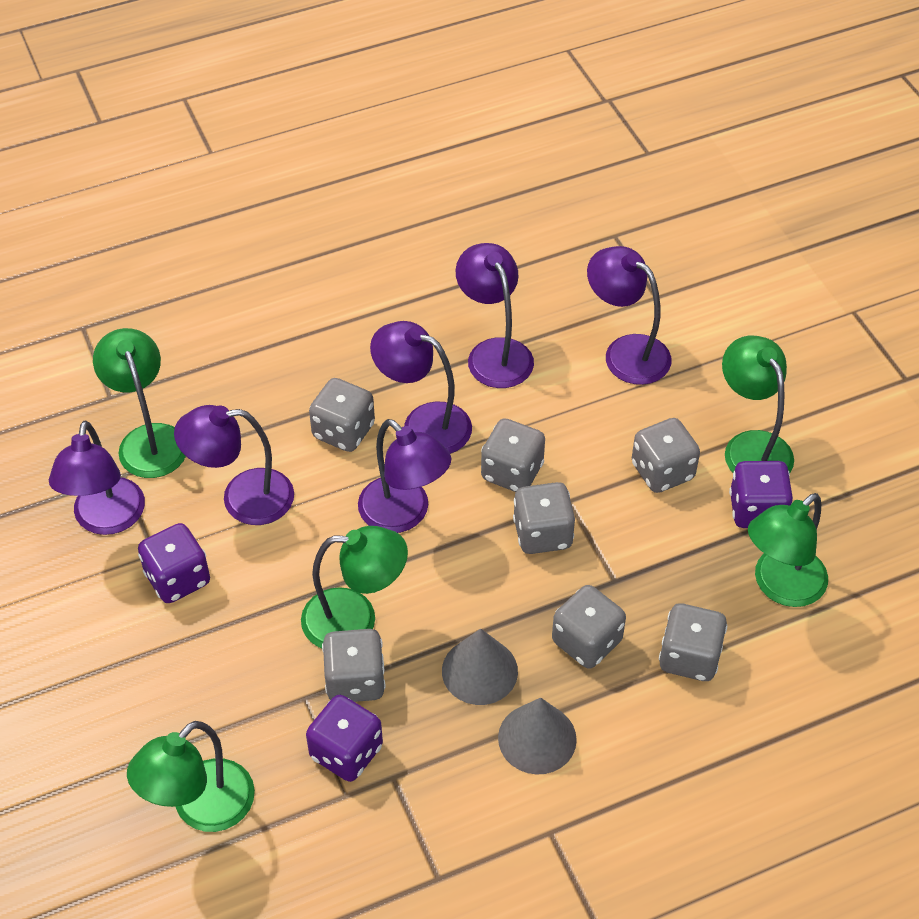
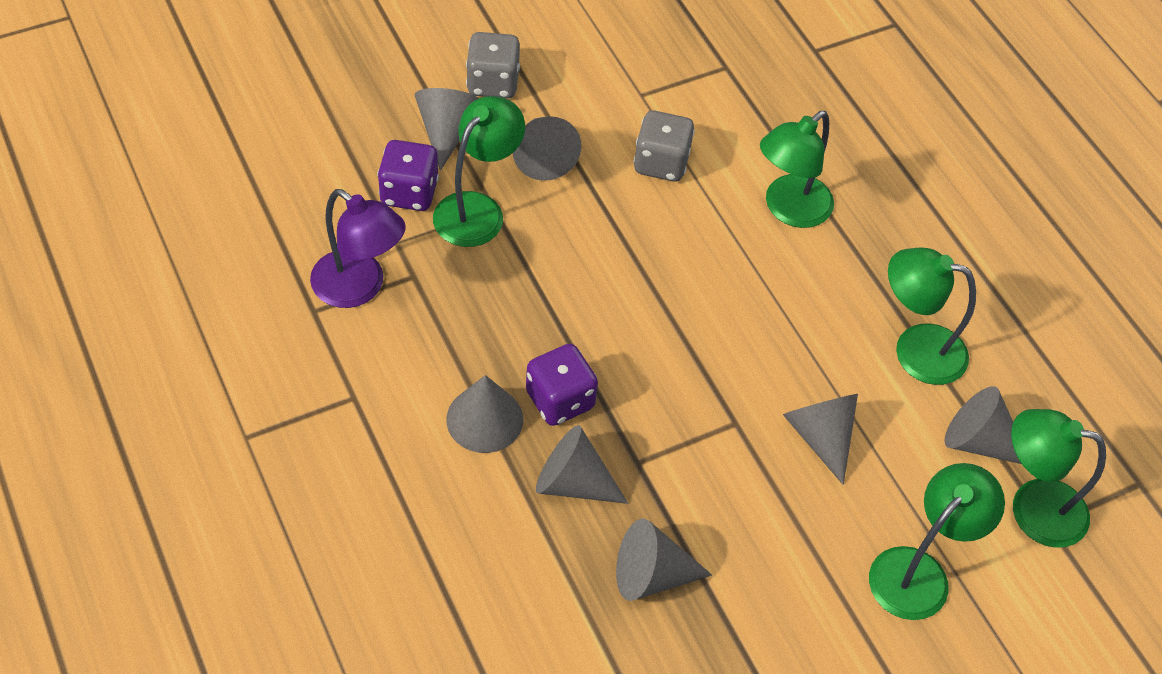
grey cone: 2 -> 7
grey dice: 7 -> 2
purple dice: 3 -> 2
purple lamp: 6 -> 1

